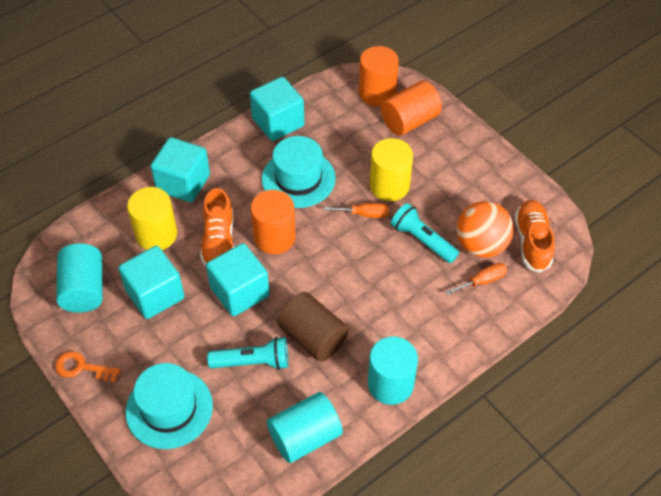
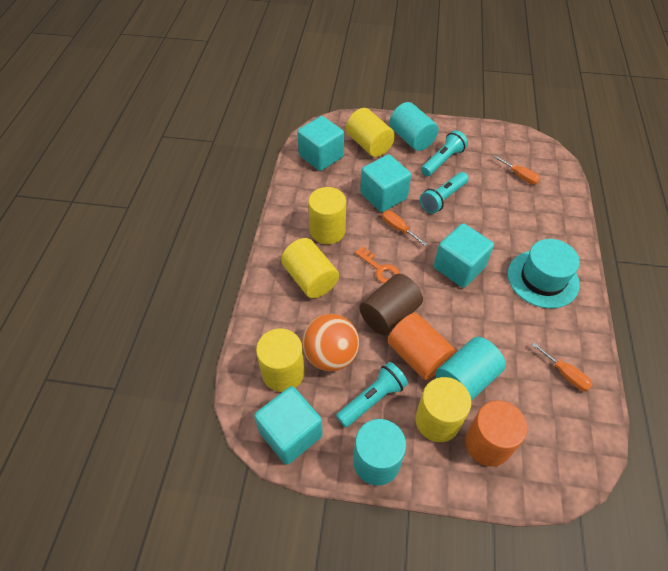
orange cylinder: 3 -> 2
orange screwdriver: 2 -> 3
orange shoe: 2 -> 0
turquoise flashlight: 2 -> 3
turquoise hat: 2 -> 1
yellow cylinder: 2 -> 5

